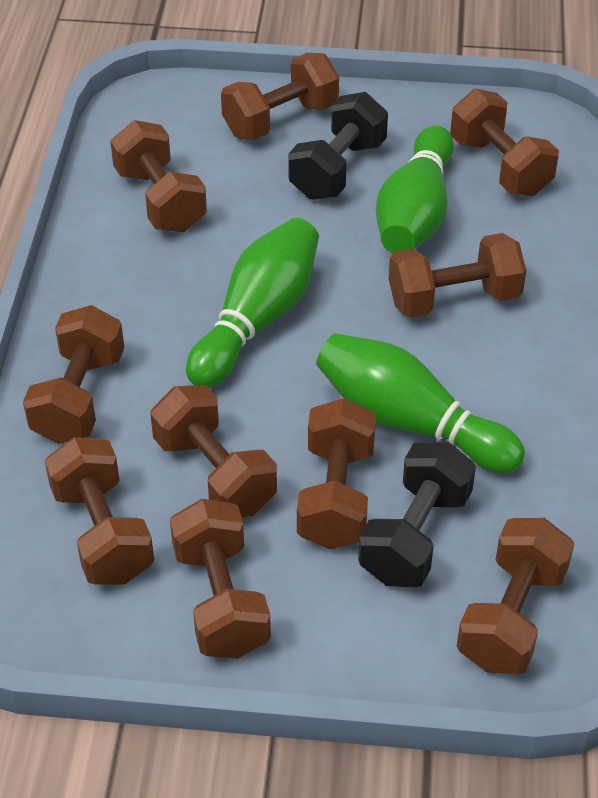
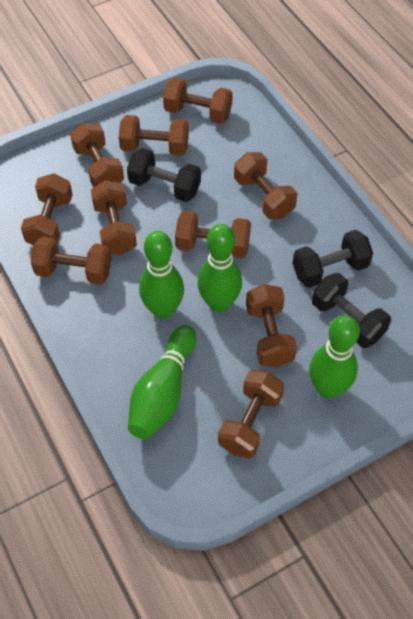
black dumbbell: 2 -> 3
green bowling pin: 3 -> 4

